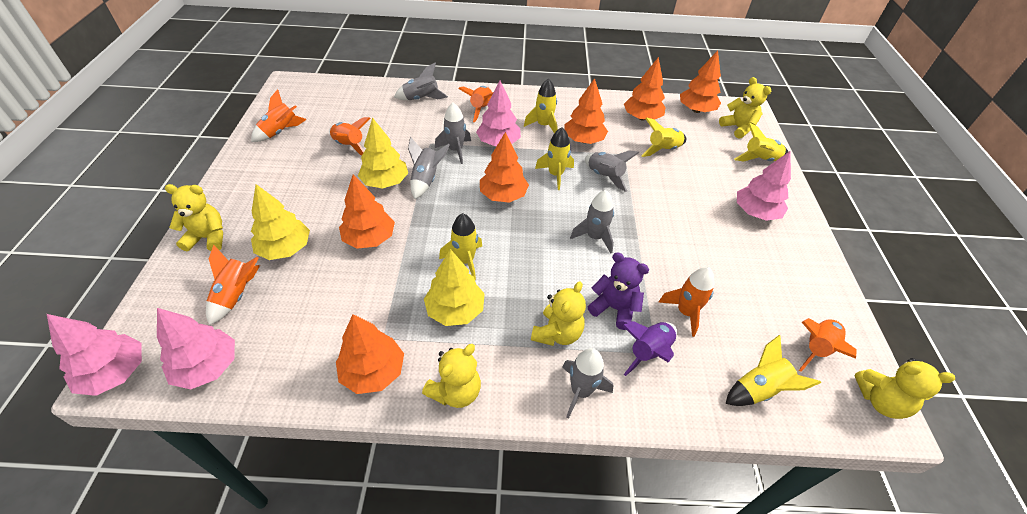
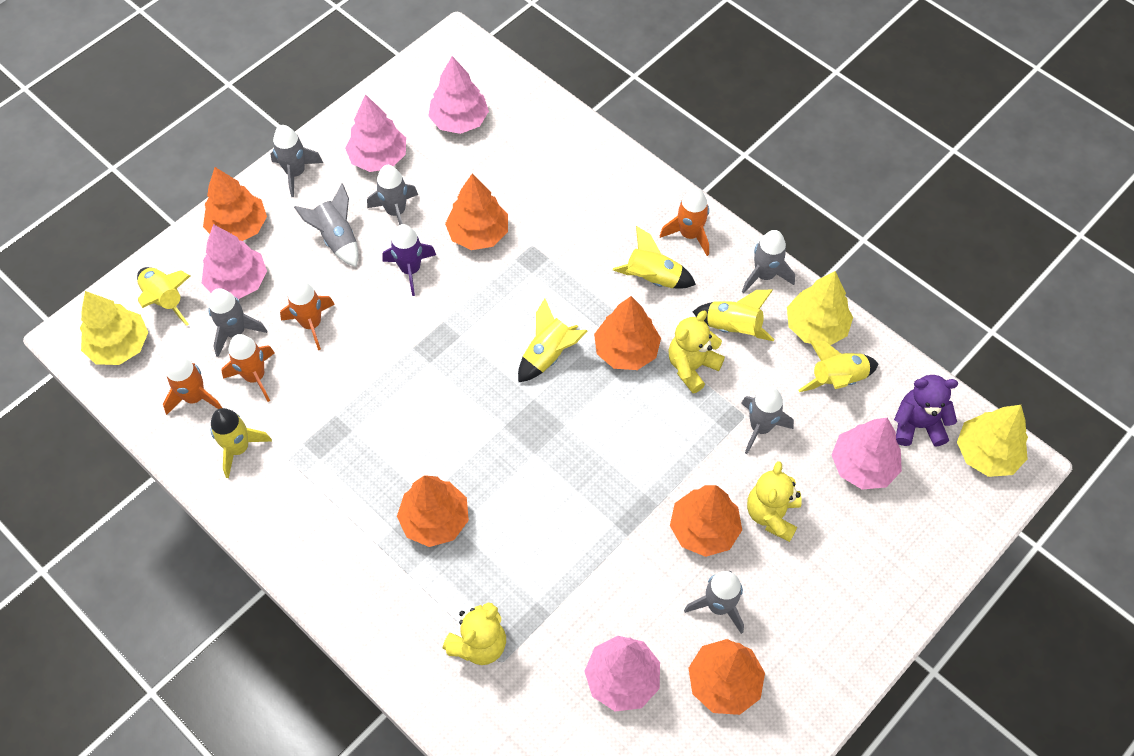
grey rocket: 6 -> 7
orange rocket: 6 -> 4
pink tree: 4 -> 5
yellow teddy bear: 5 -> 3

